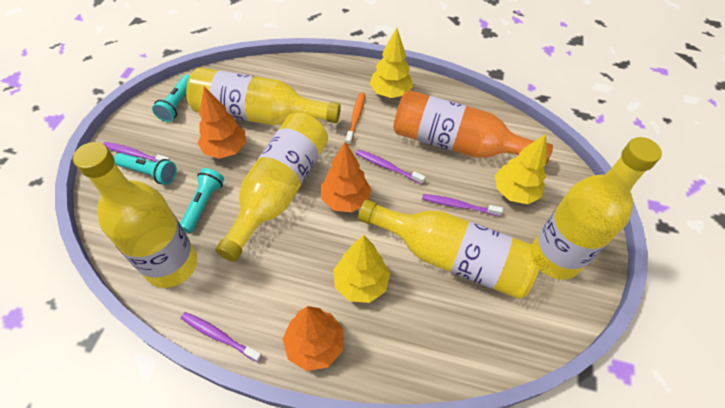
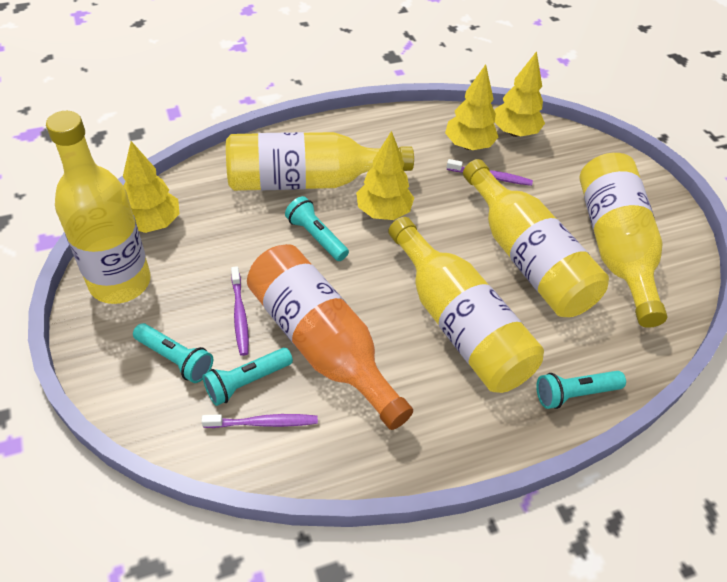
orange toothbrush: 1 -> 0
orange tree: 3 -> 0
purple toothbrush: 4 -> 3
turquoise flashlight: 3 -> 4
yellow tree: 3 -> 4

